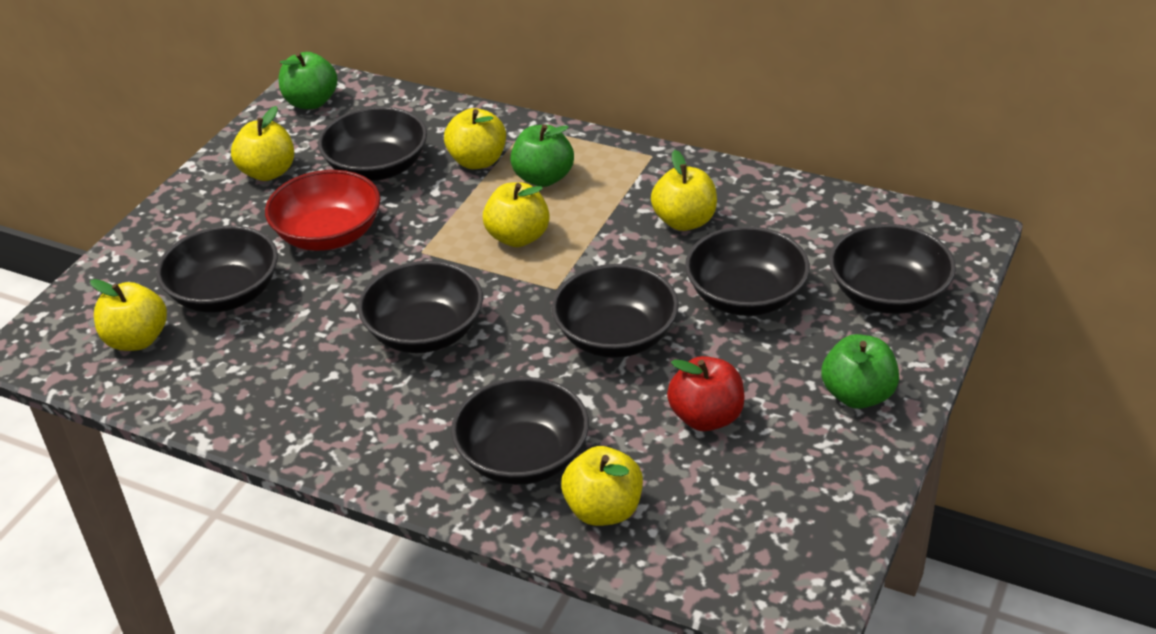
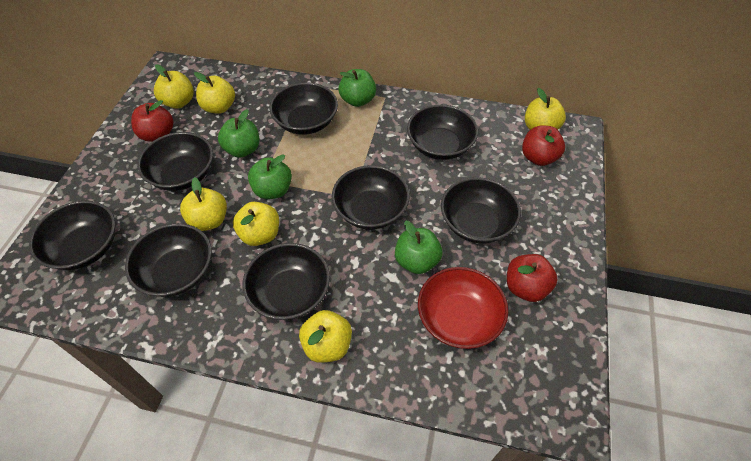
black bowl: 7 -> 8
green apple: 3 -> 4
red apple: 1 -> 3

